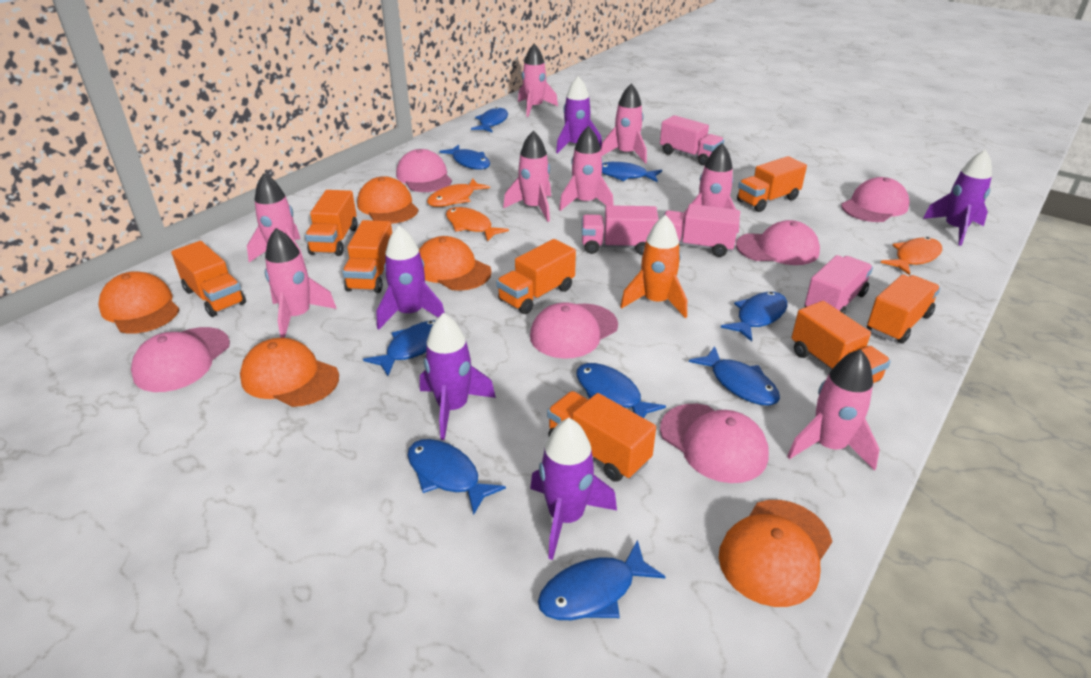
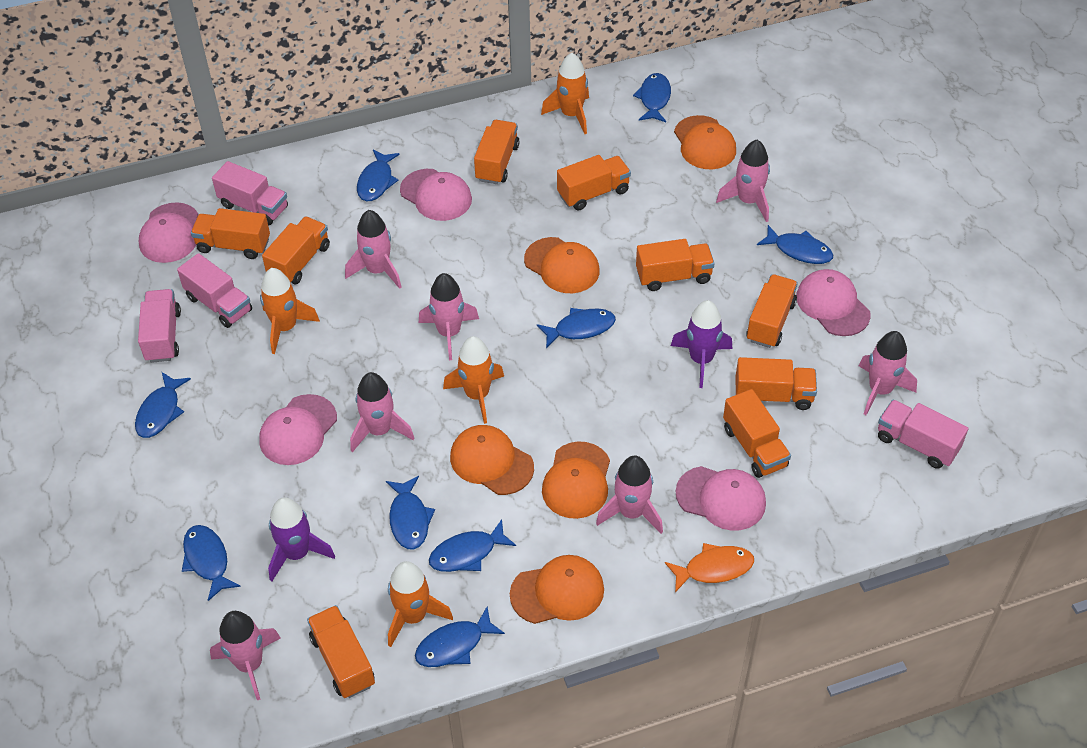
orange fish: 3 -> 1
orange rocket: 1 -> 4
orange truck: 8 -> 9
pink cap: 6 -> 5
pink rocket: 8 -> 7
purple rocket: 5 -> 2

